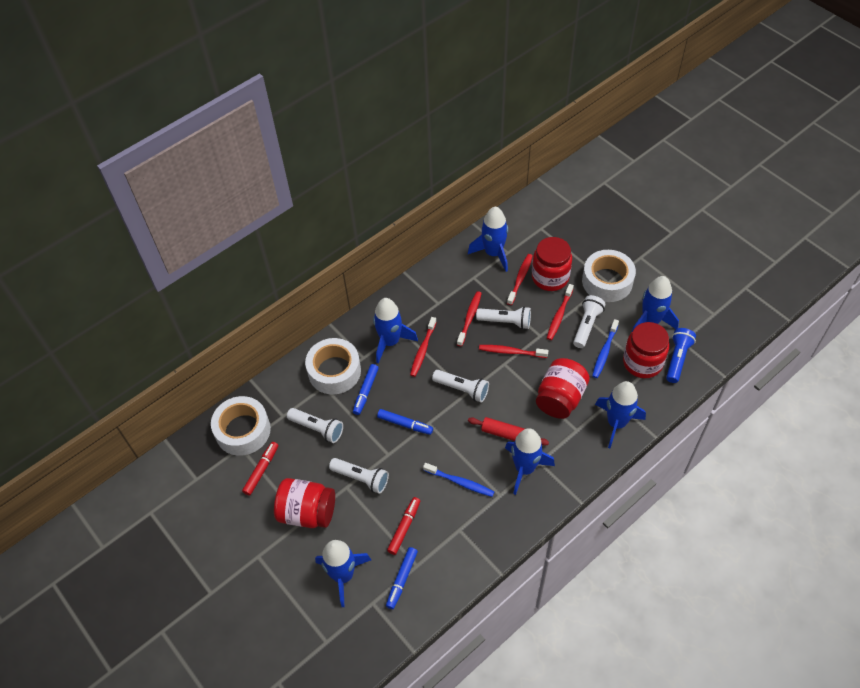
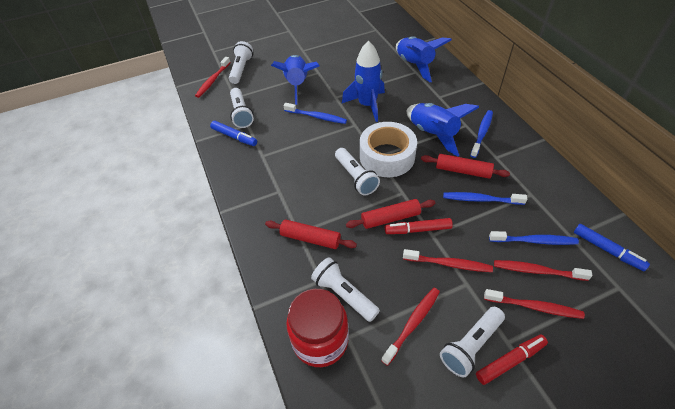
blue flashlight: 1 -> 0
blue marker: 3 -> 2
blue rocket: 6 -> 4
blue toothbrush: 2 -> 4
red jar: 4 -> 1
red rolling pin: 1 -> 3
white tape: 3 -> 1

